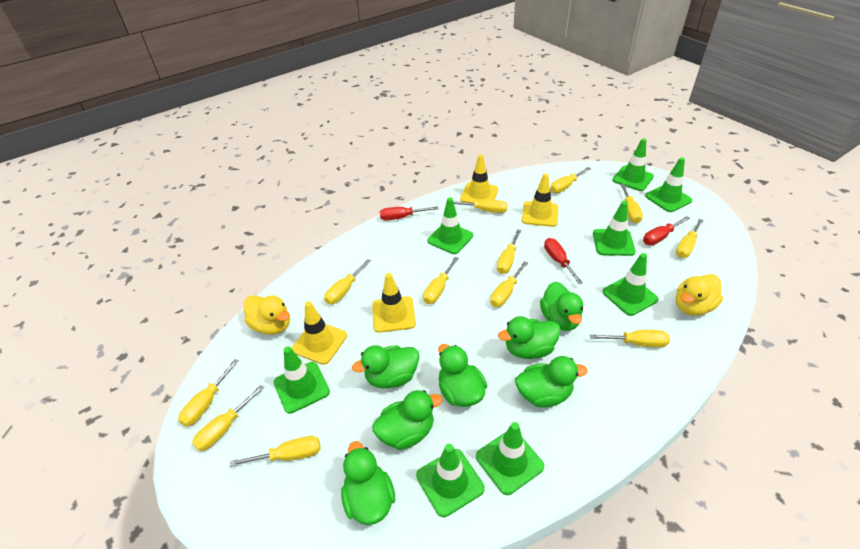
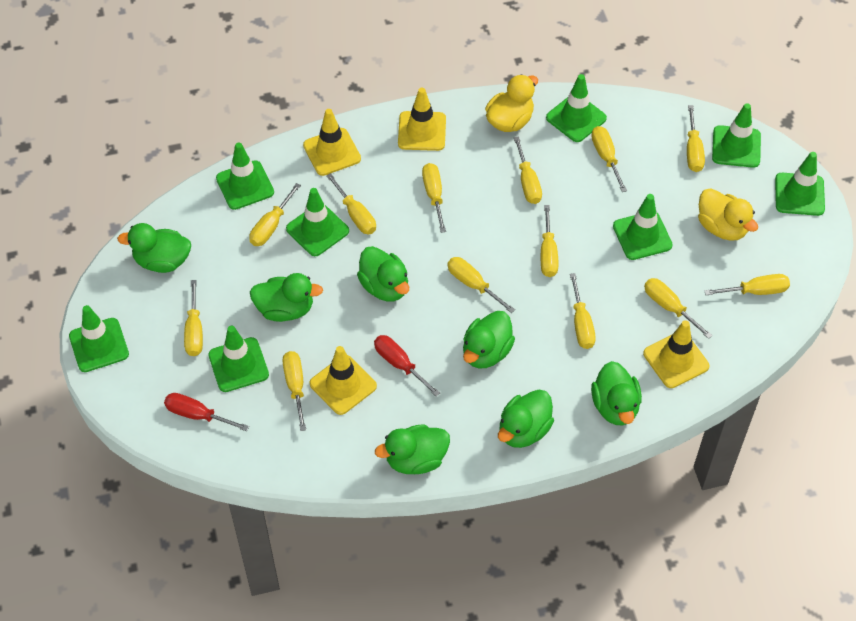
red screwdriver: 3 -> 2
yellow screwdriver: 12 -> 13

